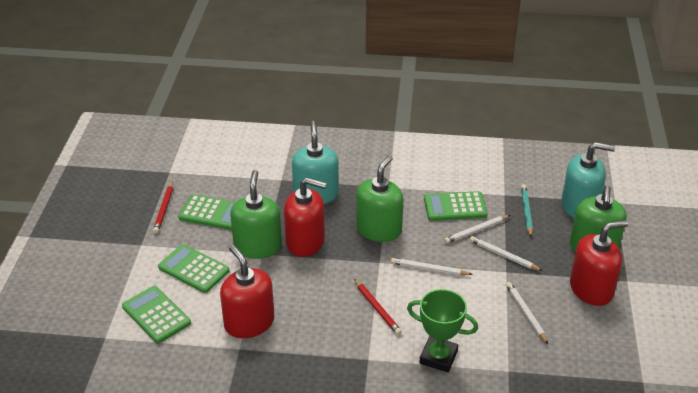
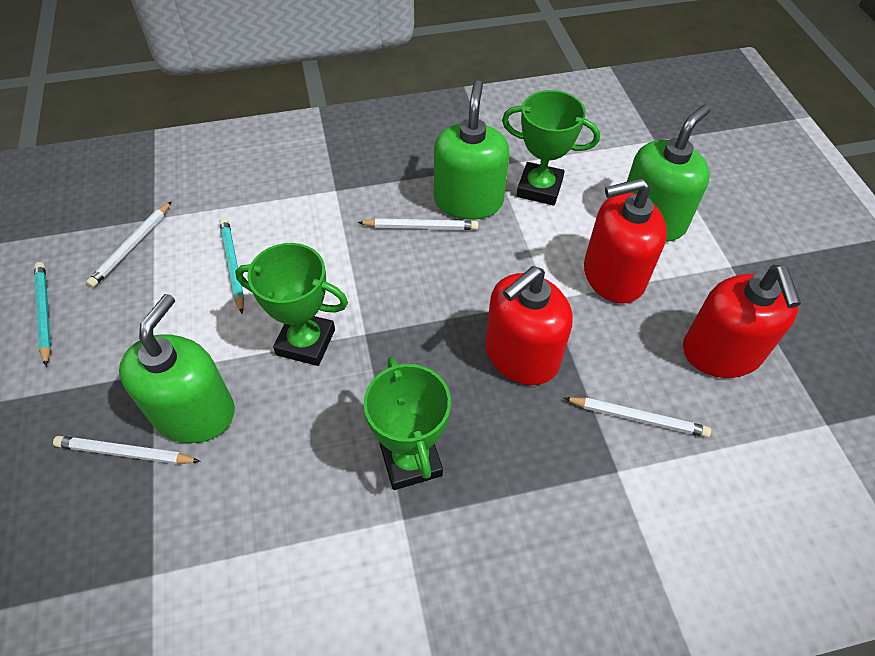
green calculator: 4 -> 0
green trophy: 1 -> 3
red pencil: 2 -> 0
turquoise pencil: 1 -> 2
turquoise soap dispenser: 2 -> 0

